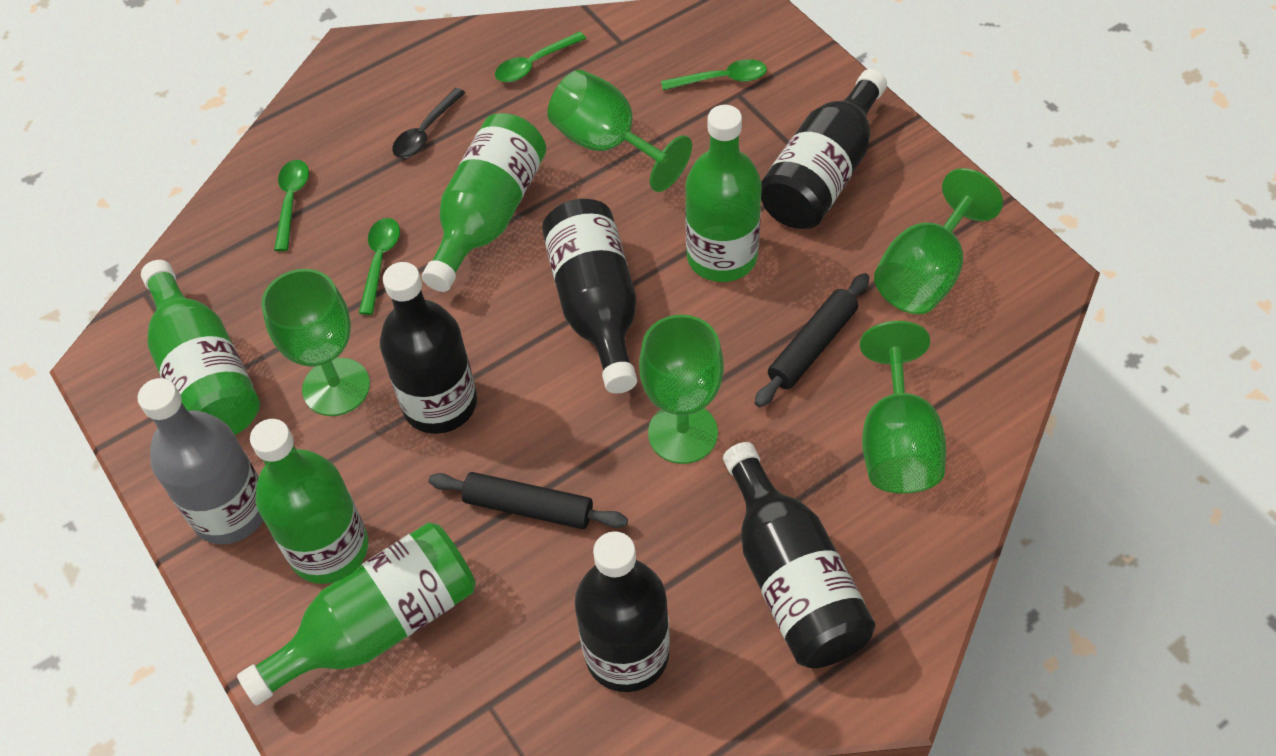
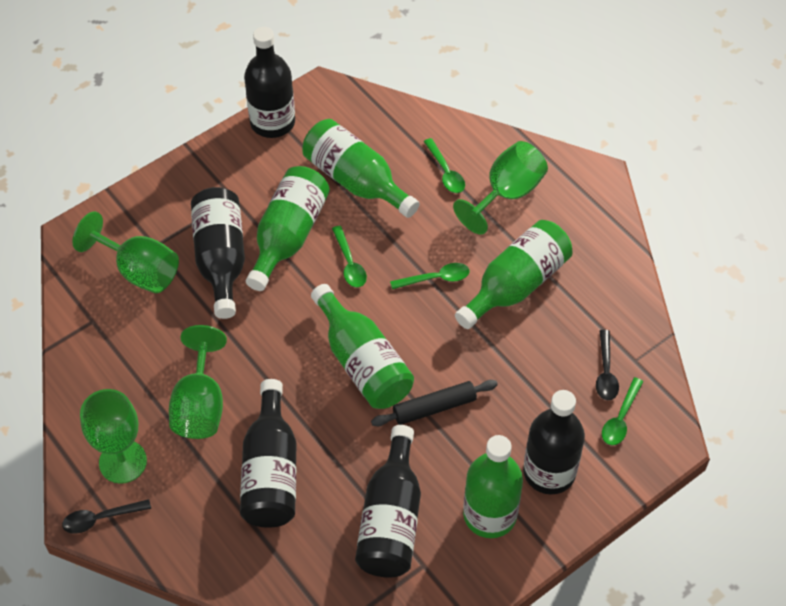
black rolling pin: 2 -> 1
black spoon: 1 -> 2
green goblet: 5 -> 4
grey bottle: 1 -> 0

